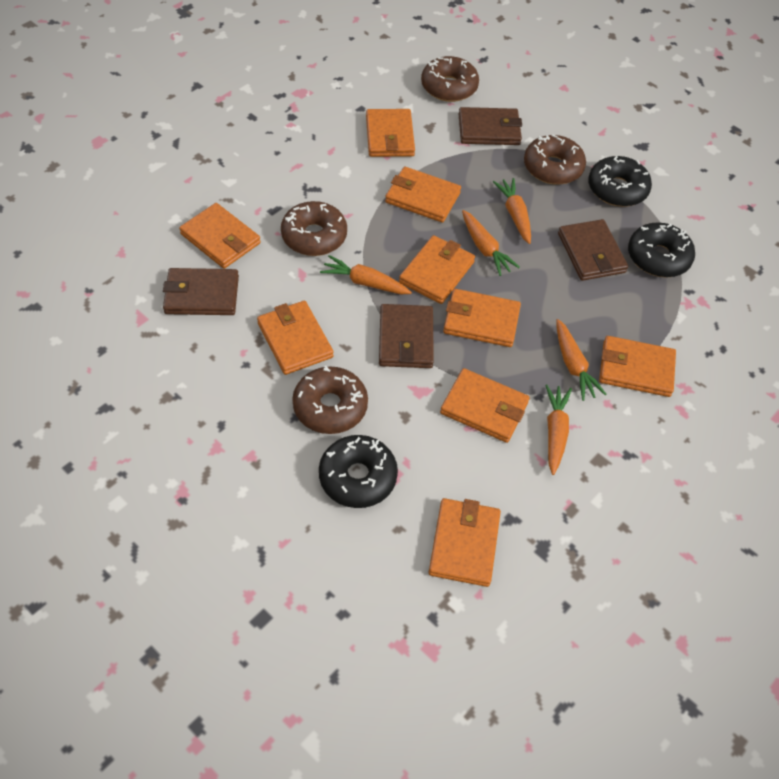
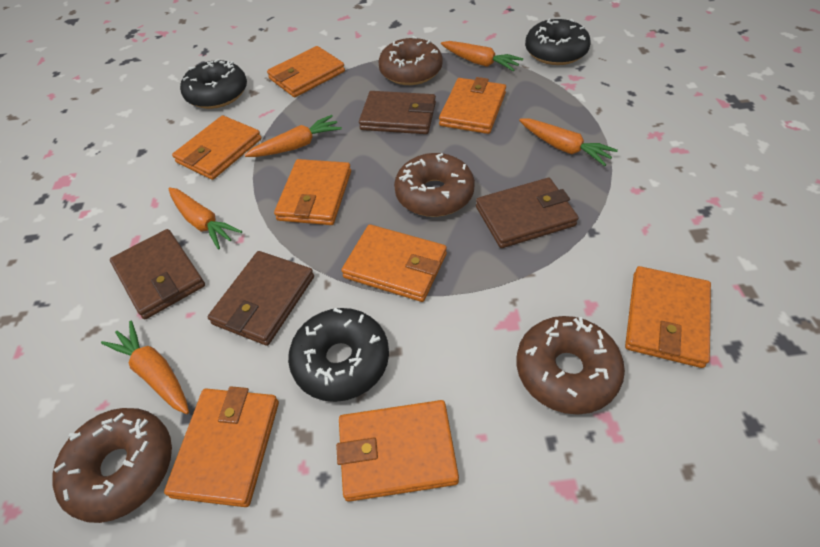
orange wallet: 9 -> 8

